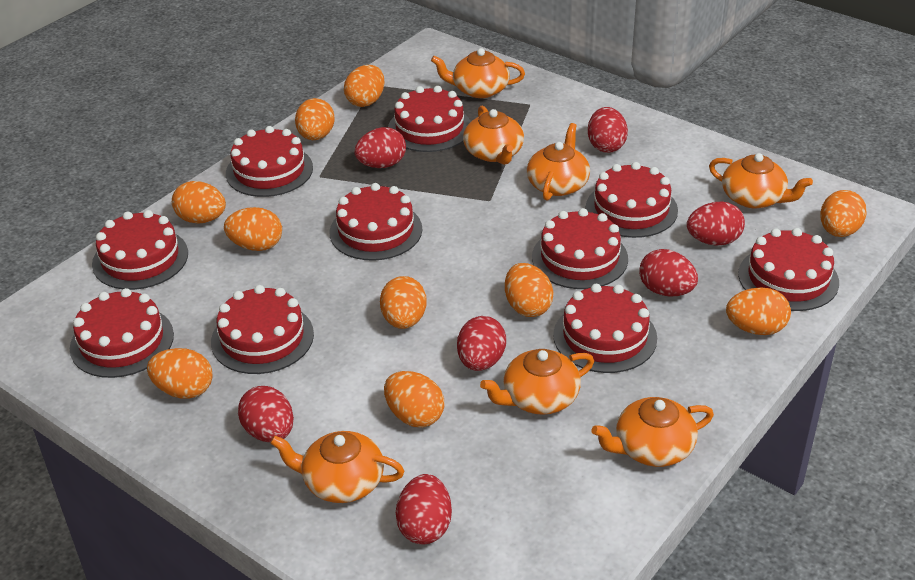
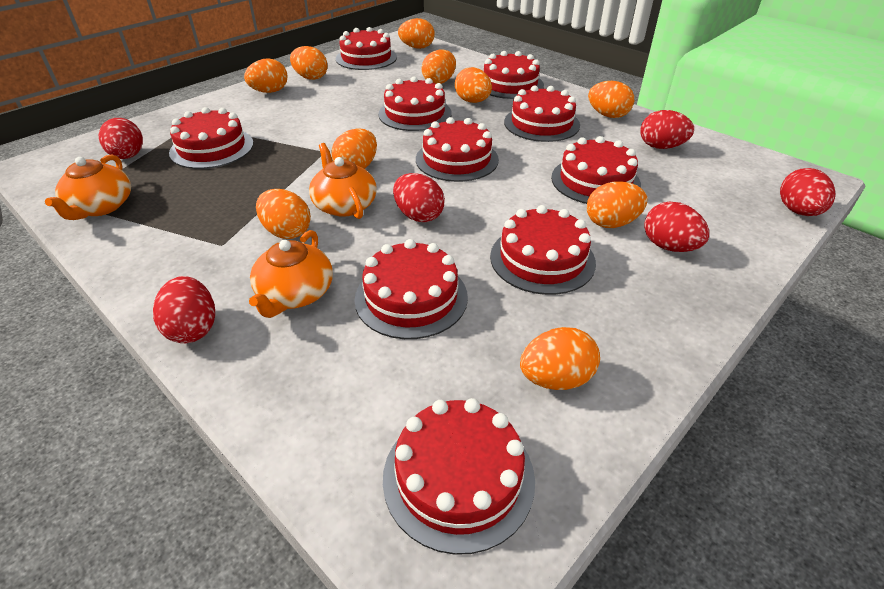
orange teapot: 7 -> 3
red egg: 7 -> 6

